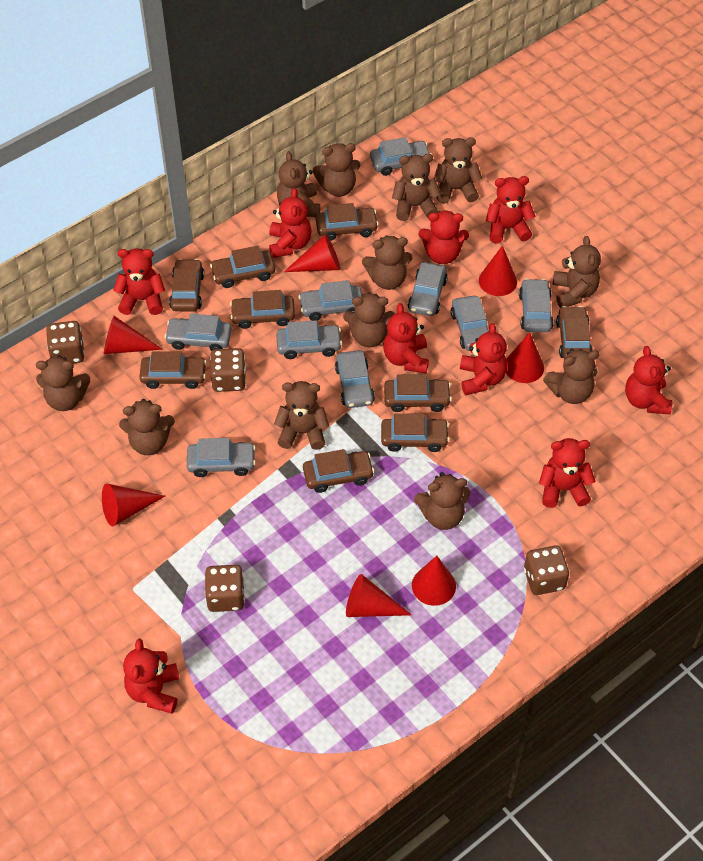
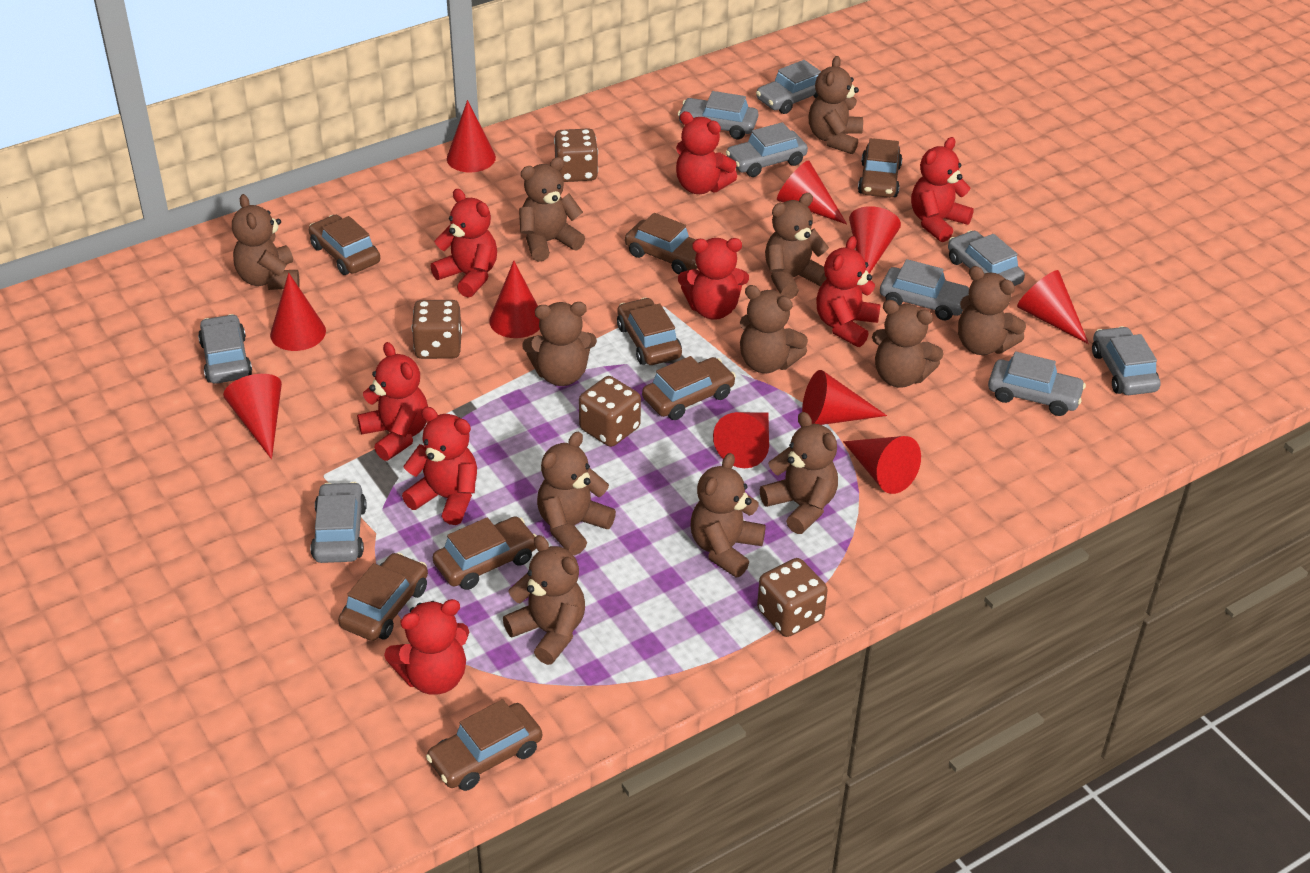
brown car: 9 -> 8
red cone: 7 -> 10
red teddy bear: 9 -> 8

